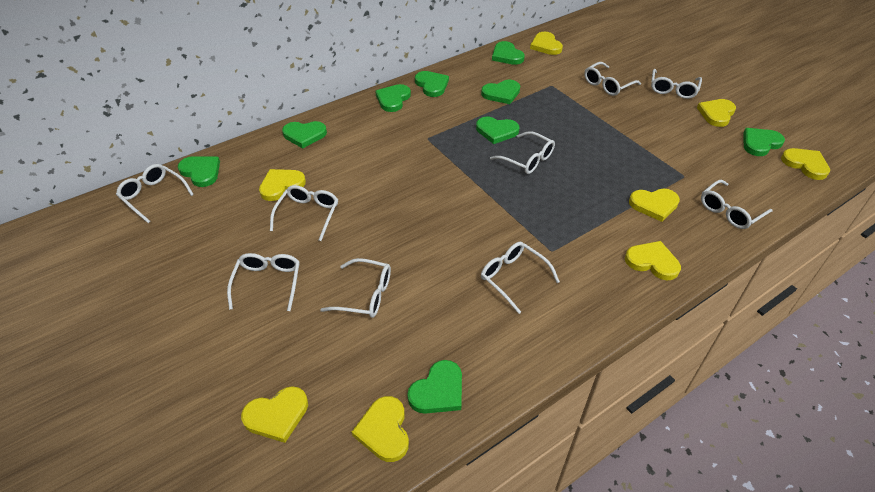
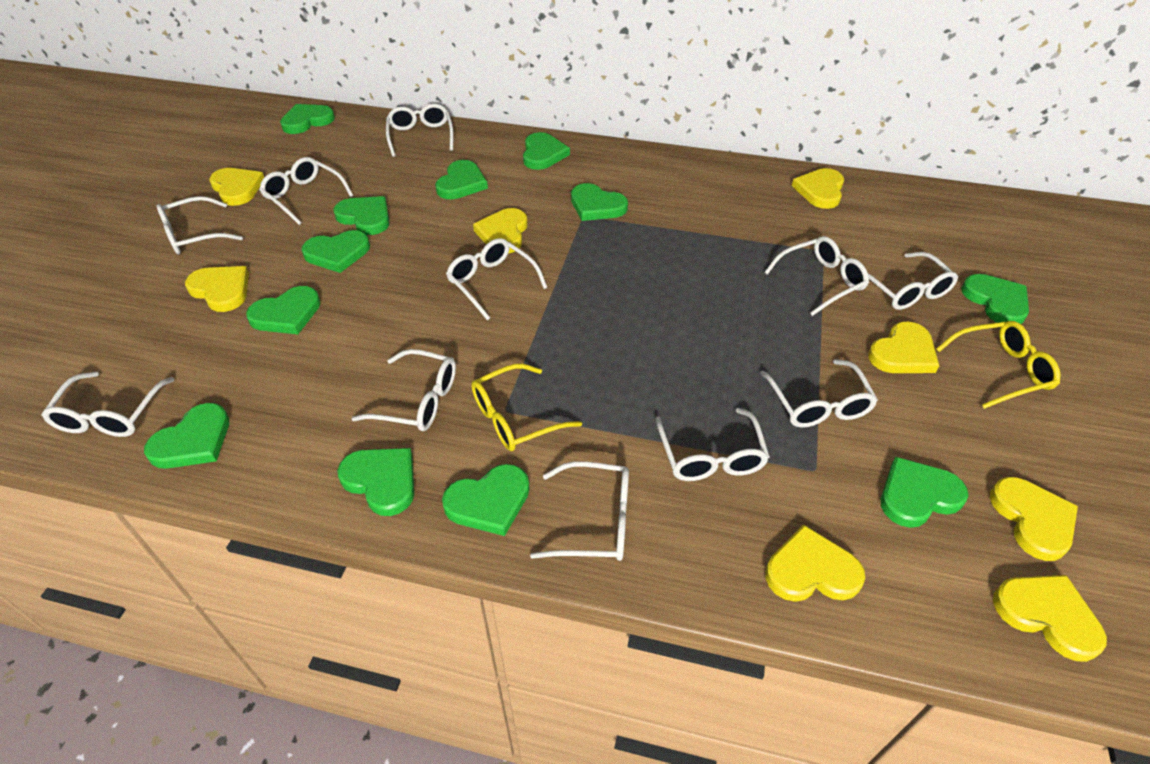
green heart: 9 -> 12
white glasses: 9 -> 11
yellow glasses: 0 -> 2

